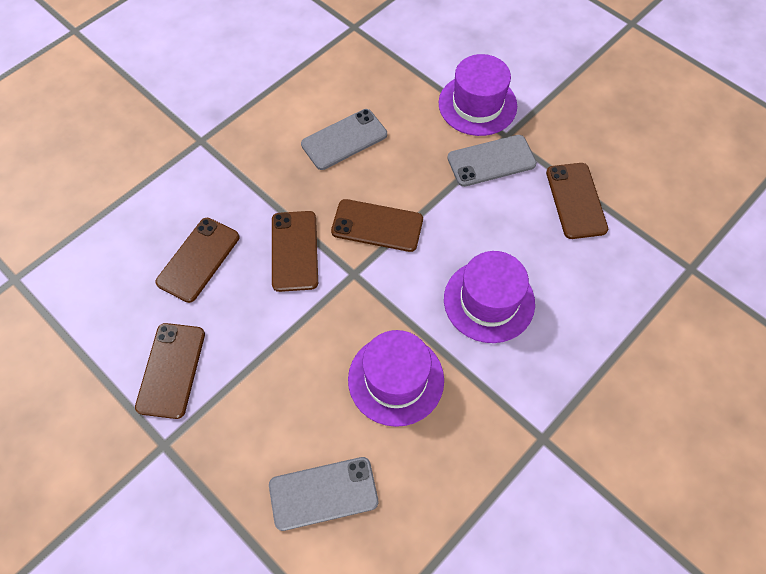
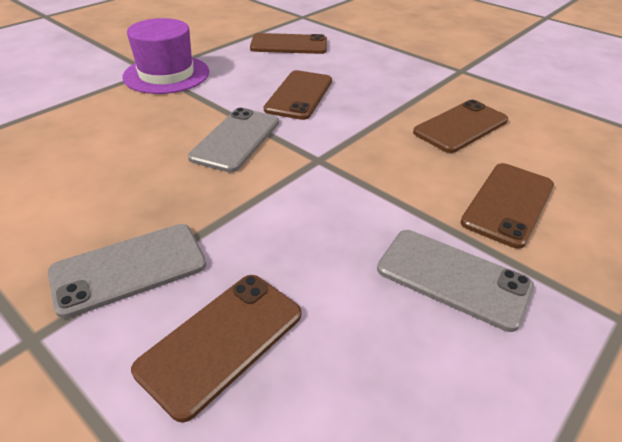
purple hat: 3 -> 1

